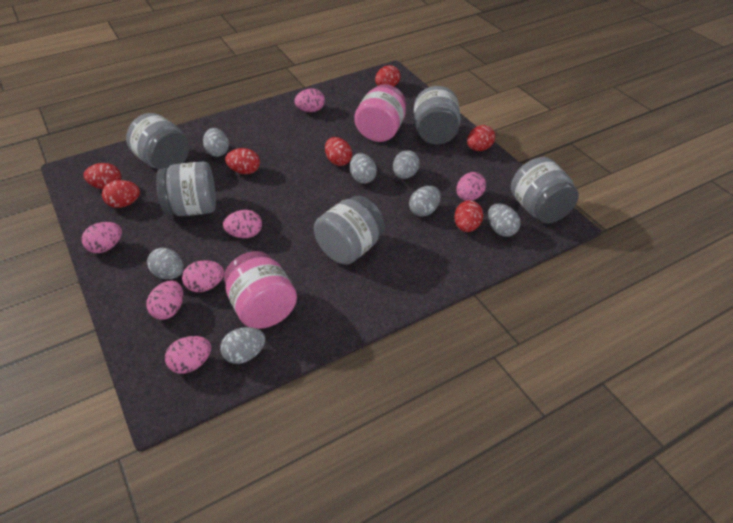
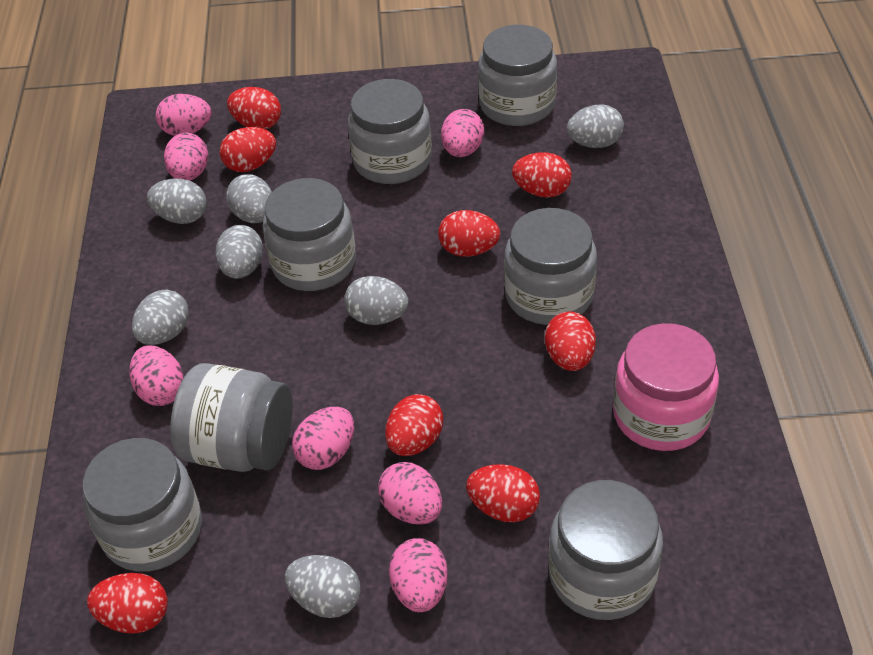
grey jar: 5 -> 7
pink jar: 2 -> 1
red egg: 7 -> 8

